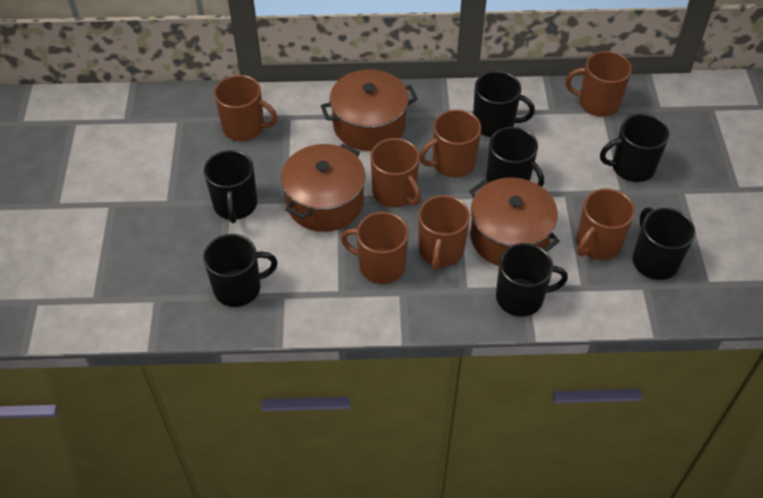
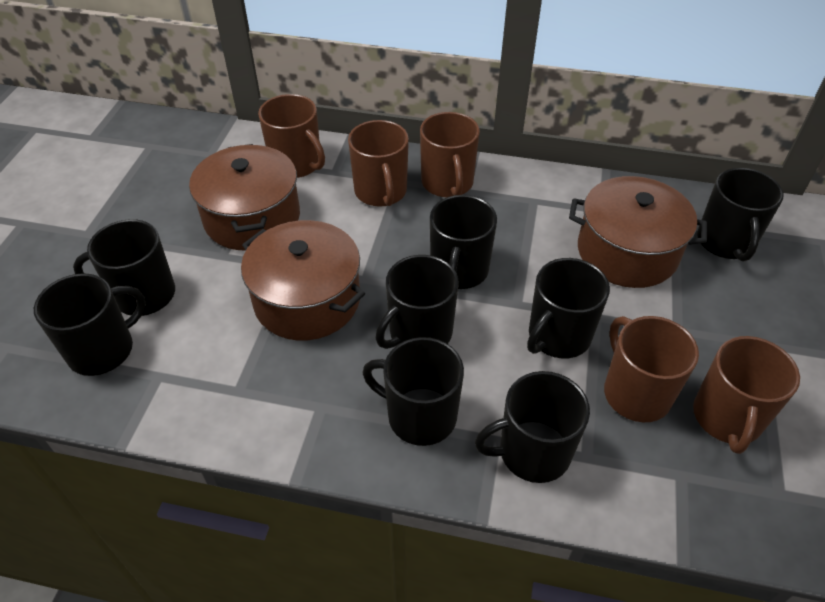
black mug: 7 -> 8
brown mug: 7 -> 5

